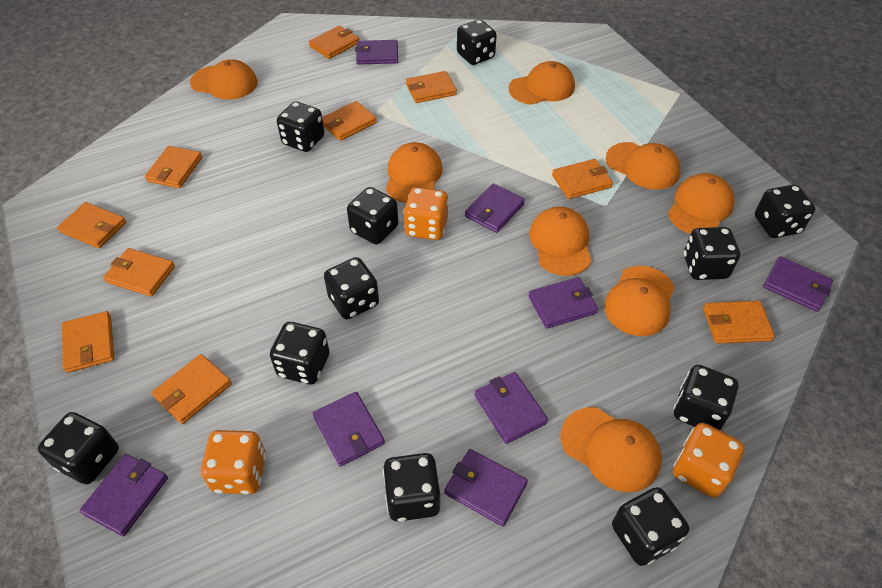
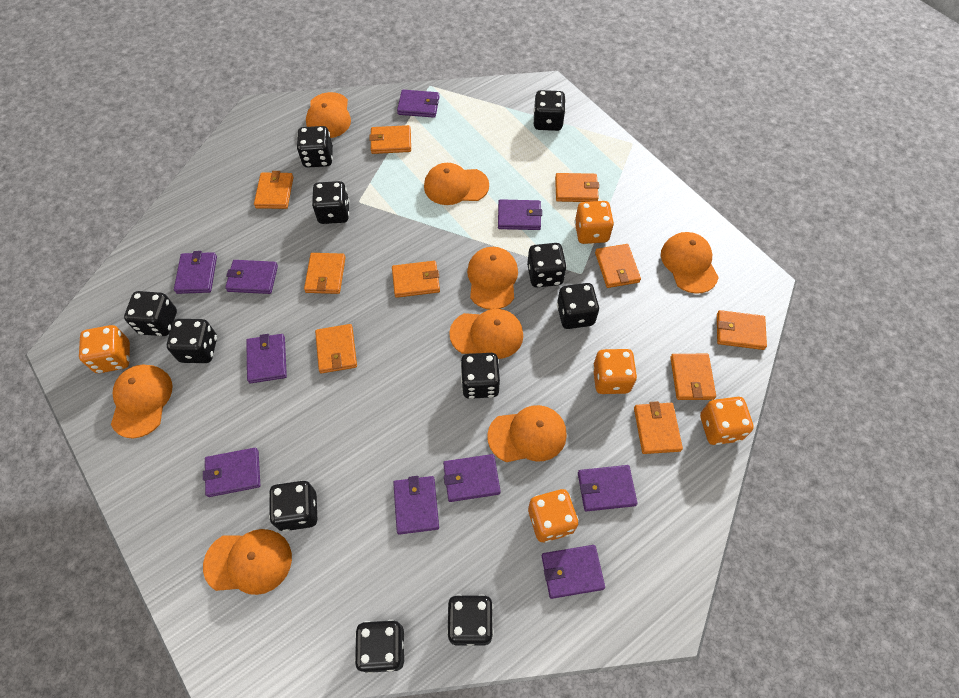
orange dice: 3 -> 5
purple wallet: 8 -> 10

